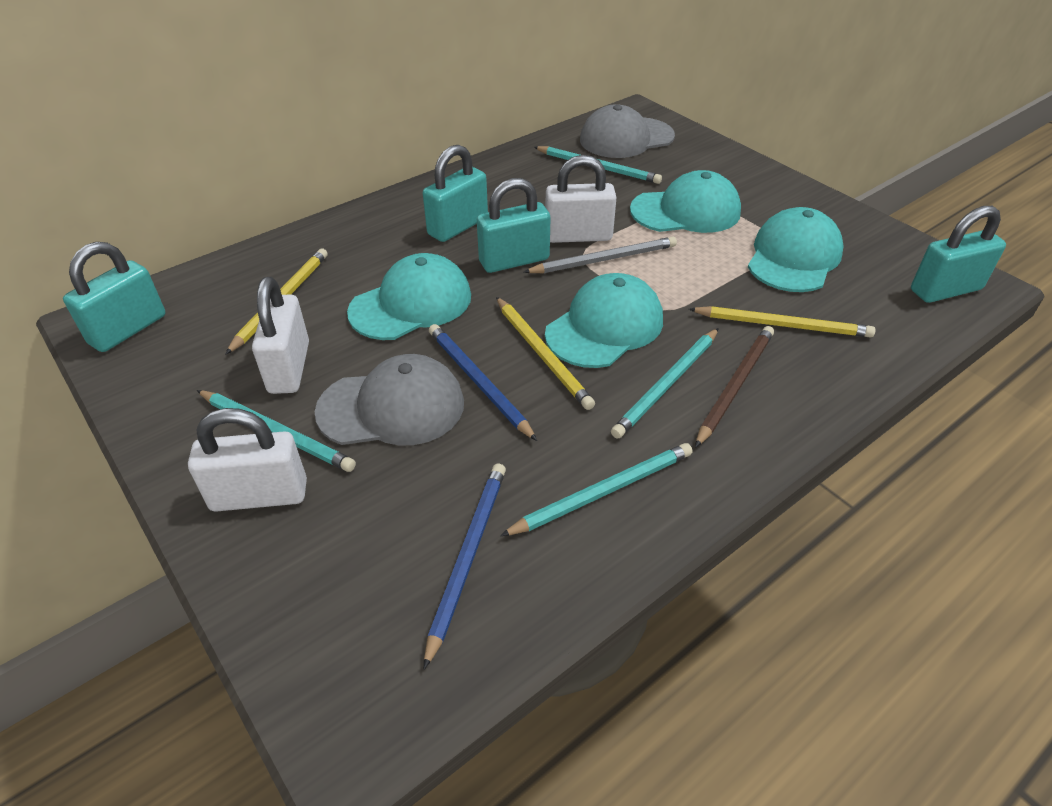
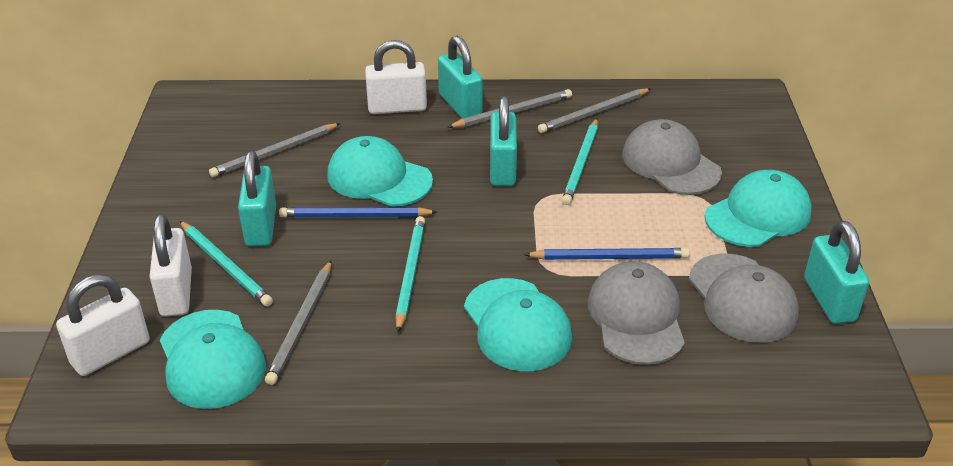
brown pencil: 1 -> 0
grey cap: 2 -> 3
grey pencil: 1 -> 4
turquoise pencil: 4 -> 3
yellow pencil: 3 -> 0

